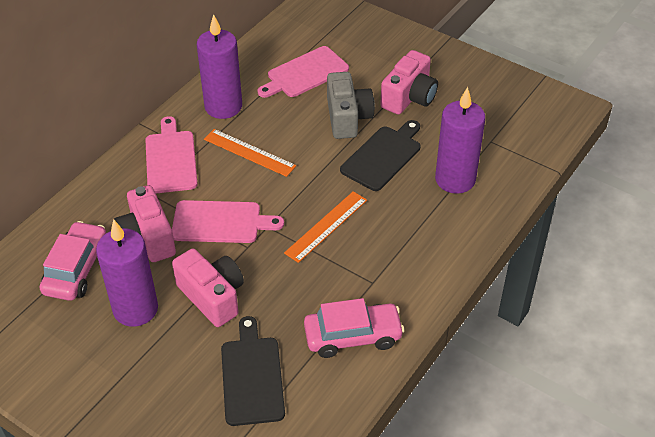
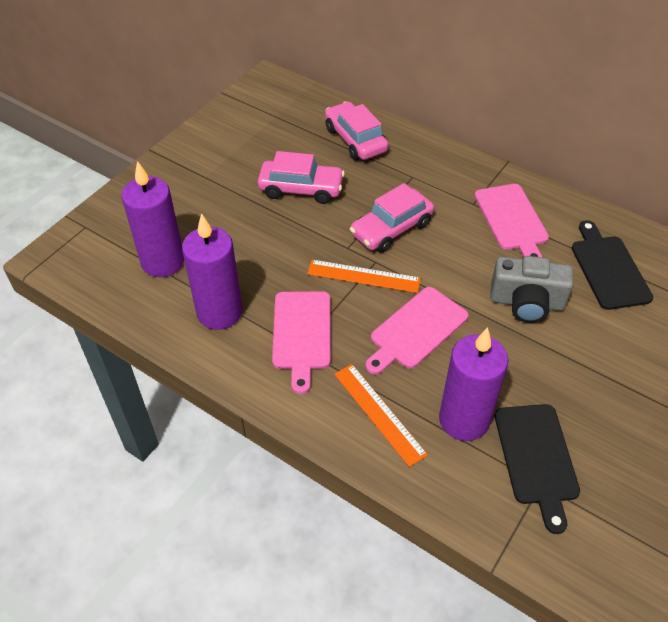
pink camera: 3 -> 0
pink car: 2 -> 3

